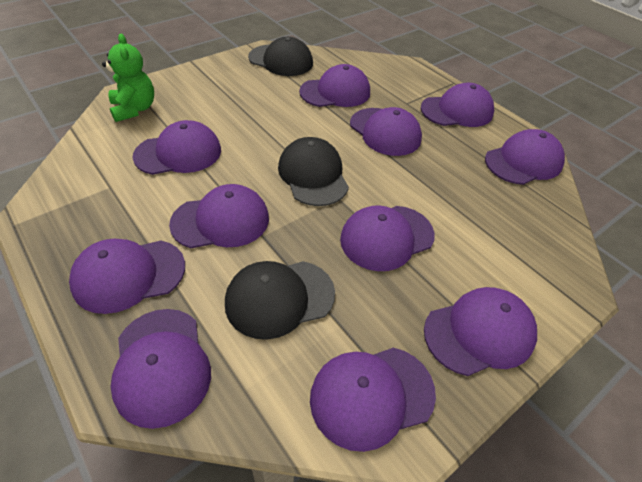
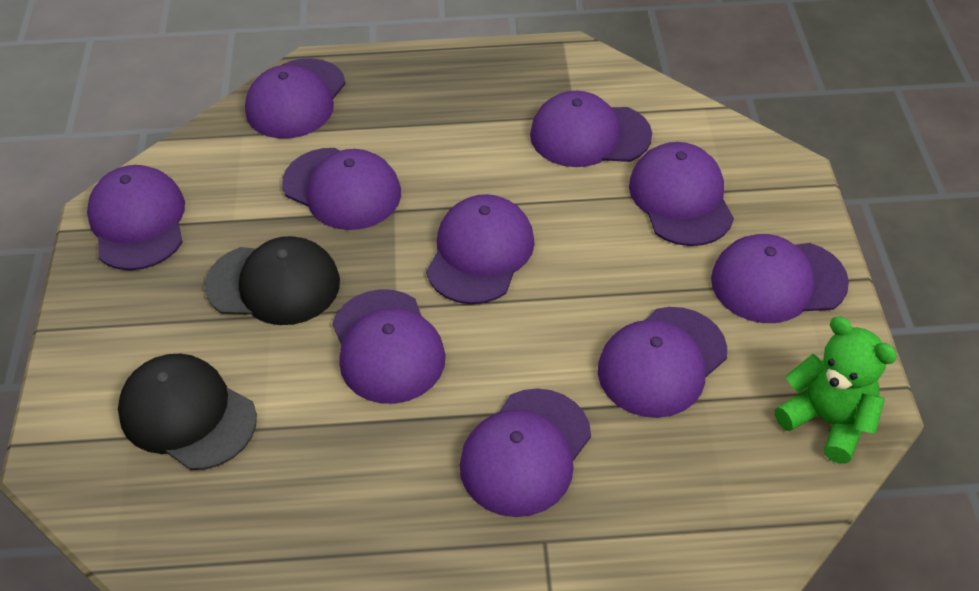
black cap: 3 -> 2
purple cap: 11 -> 10

